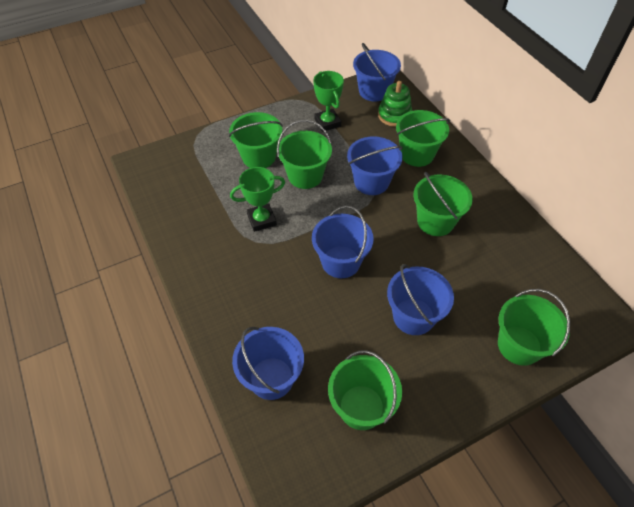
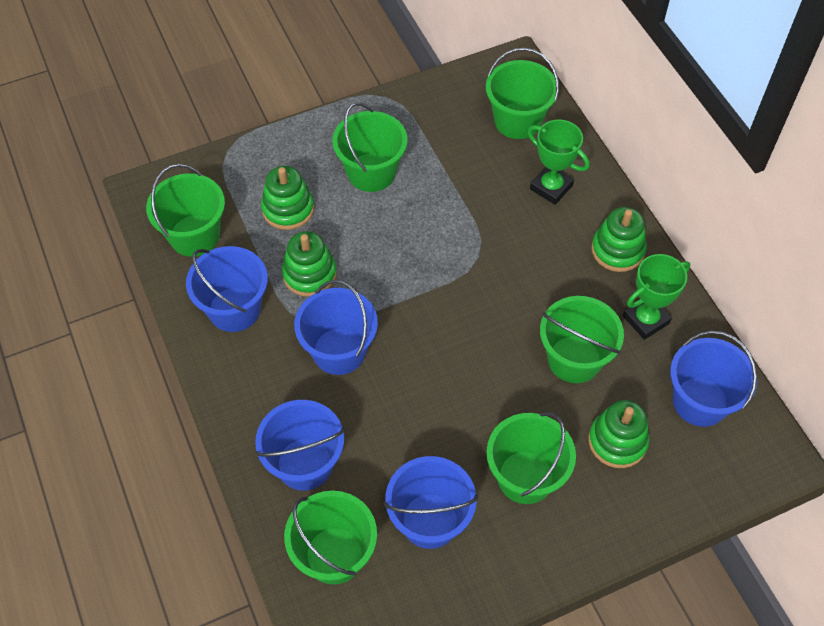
green stacking toy: 1 -> 4

